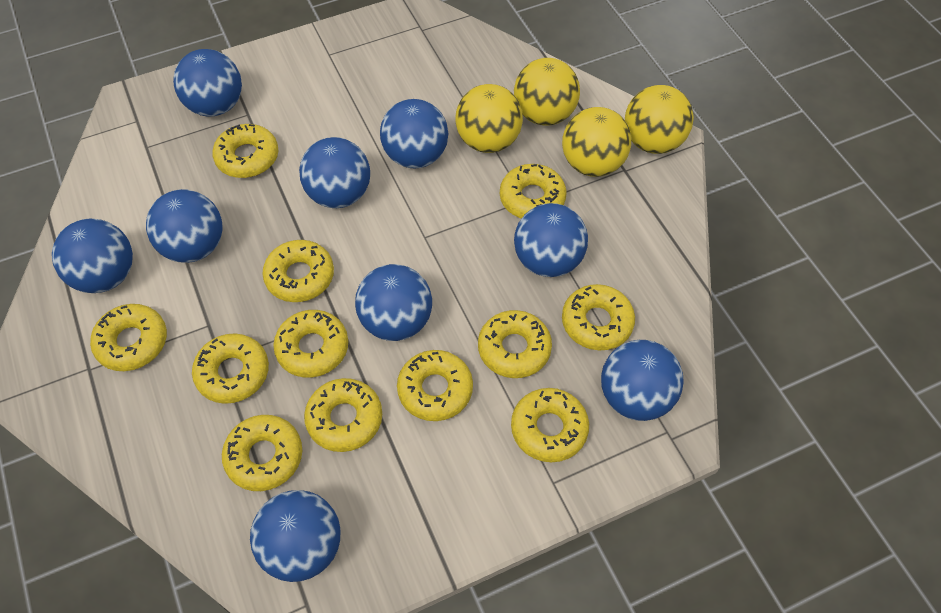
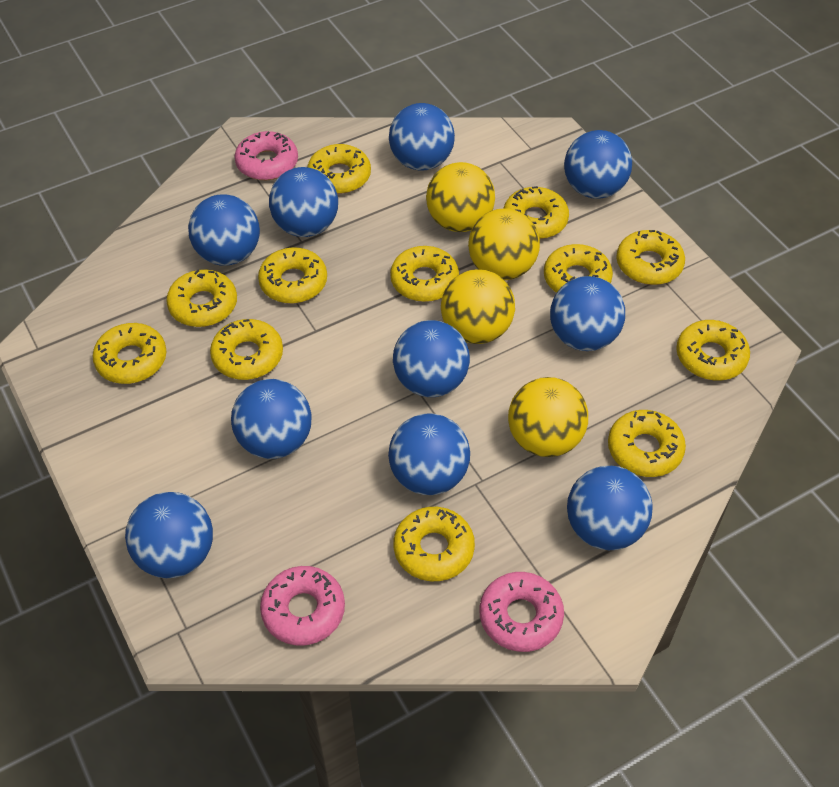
blue ball: 9 -> 10
pink donut: 0 -> 3

